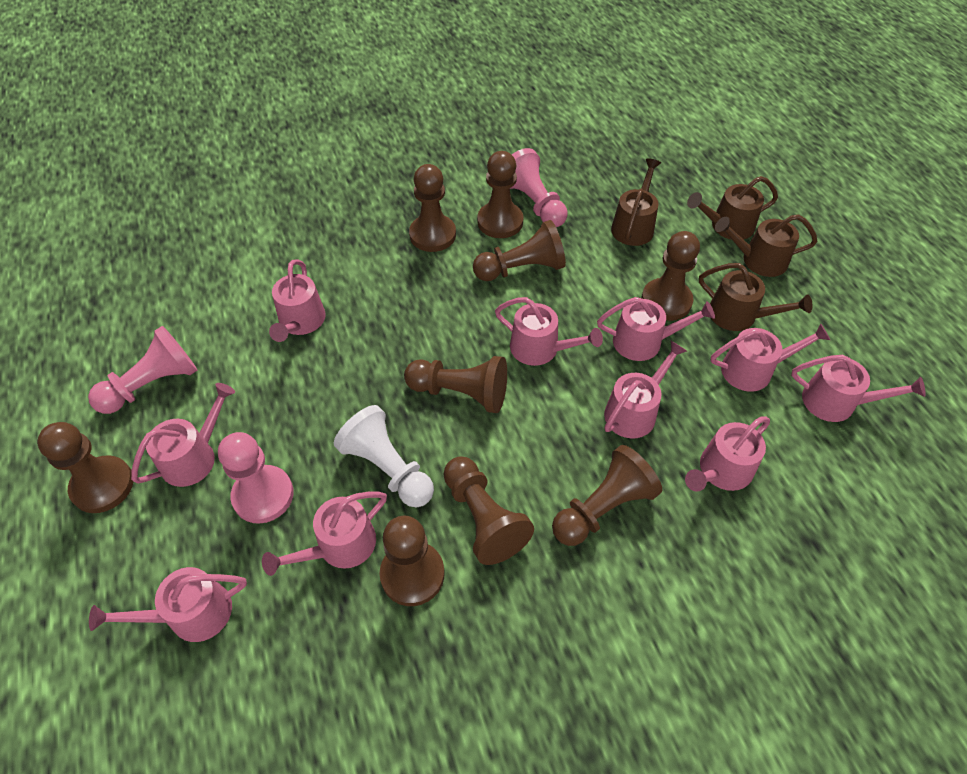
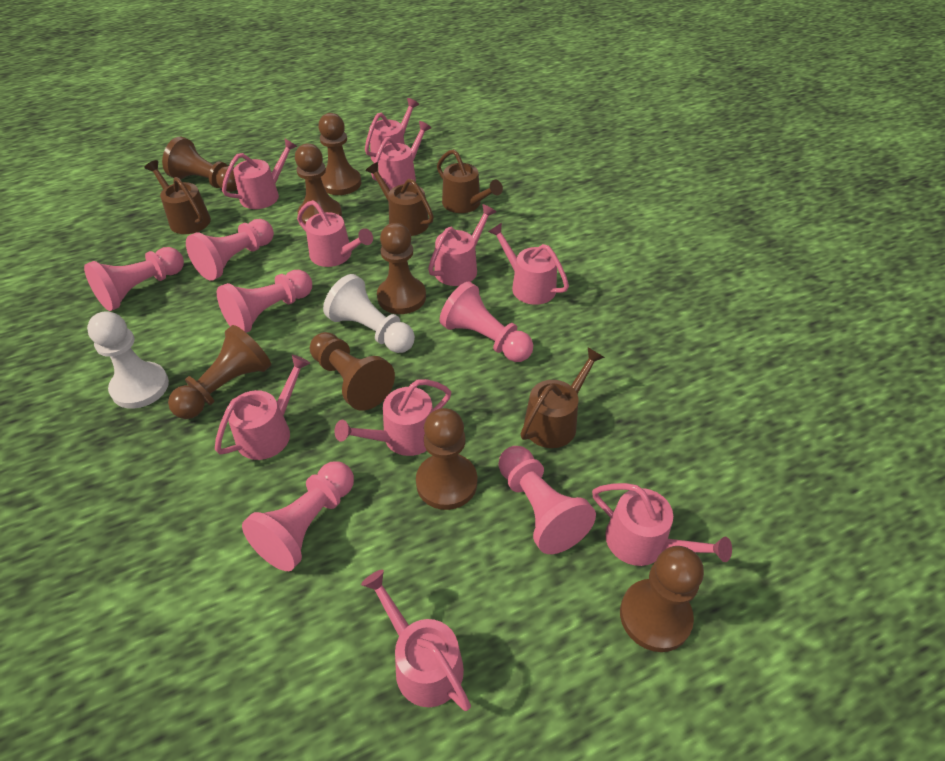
brown pawn: 9 -> 8
pink pawn: 3 -> 6
white pawn: 1 -> 2

